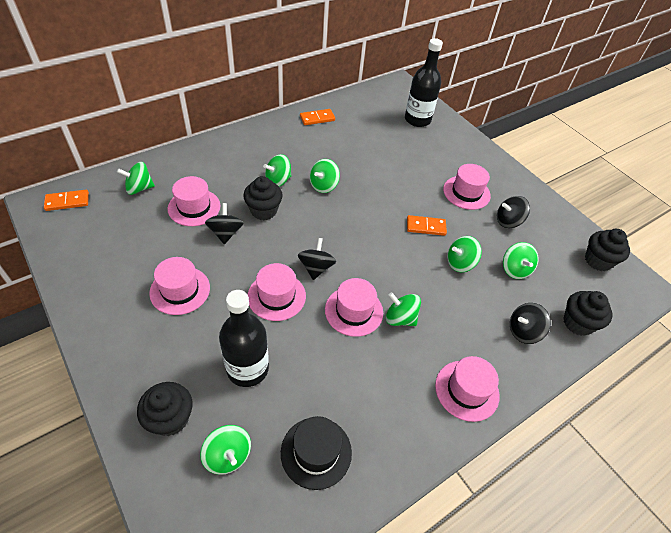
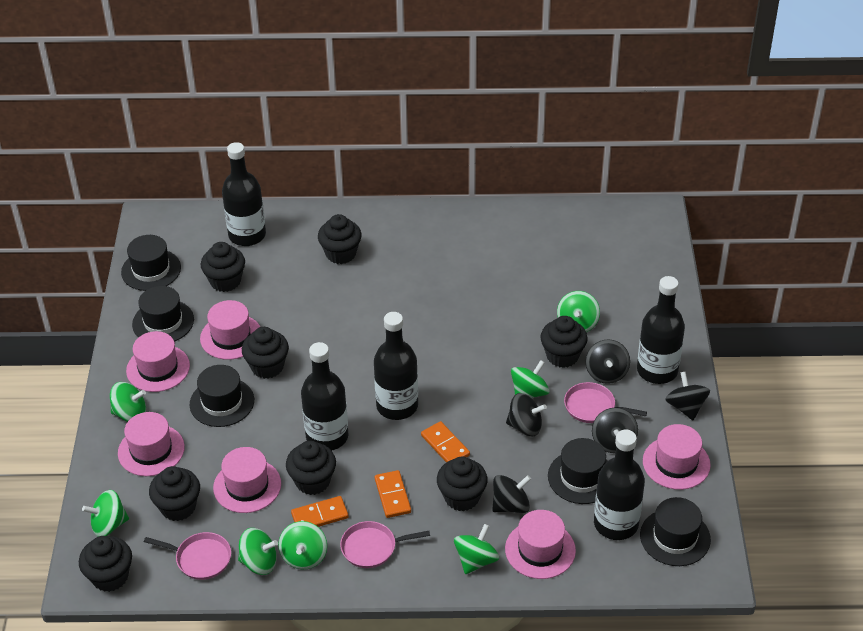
black bottle: 2 -> 5
black cupcake: 4 -> 8
black hat: 1 -> 5
black spinning top: 4 -> 5
pink pan: 0 -> 3

